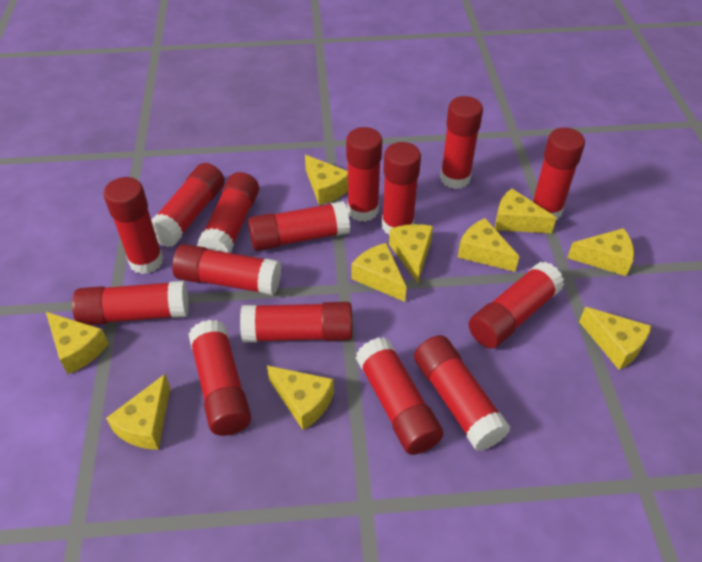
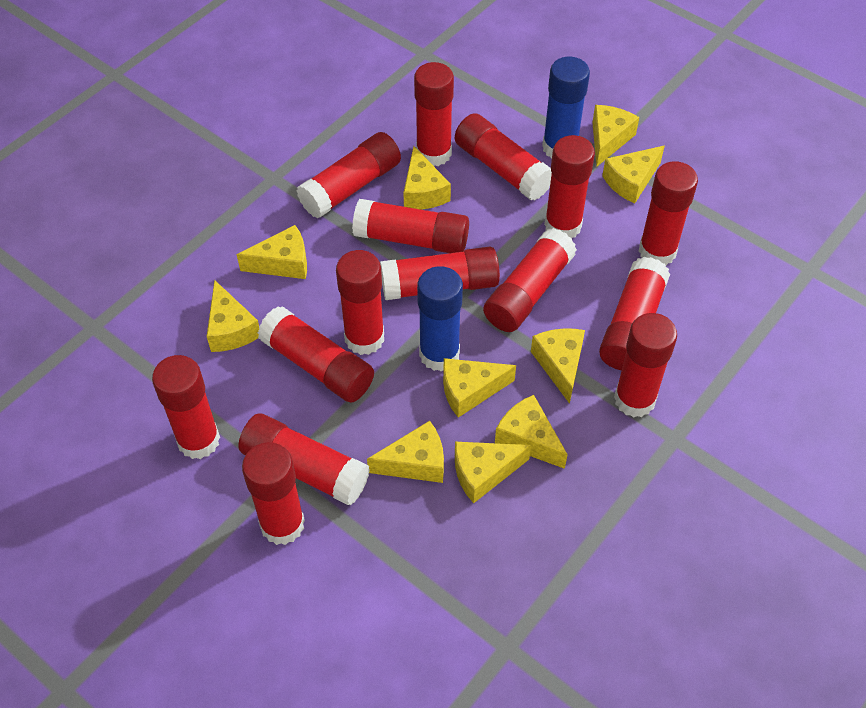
blue glue stick: 0 -> 2

